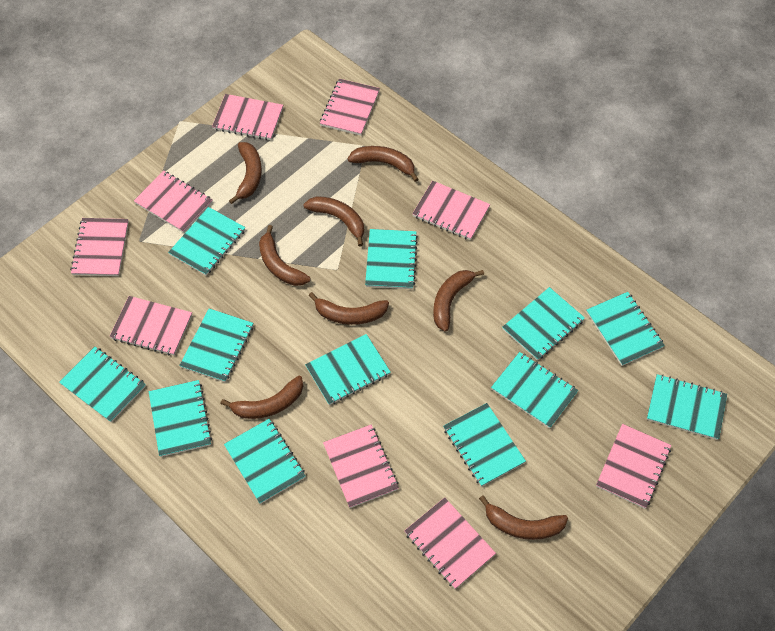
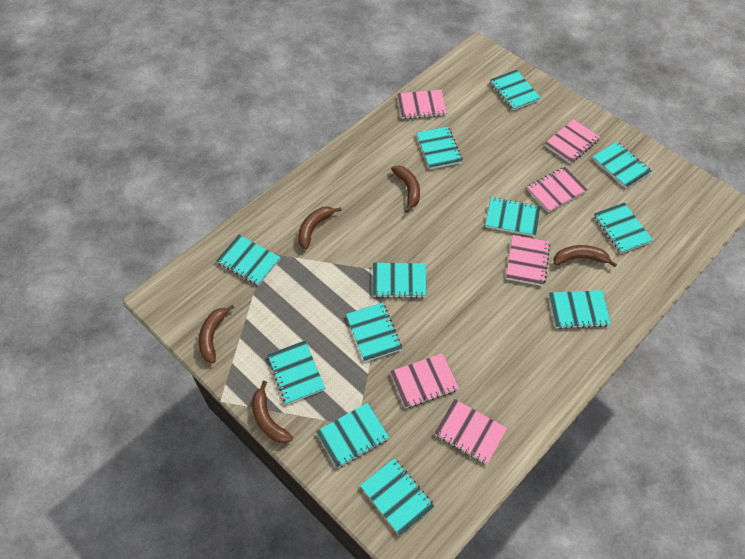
brown banana: 8 -> 5
pink notebook: 9 -> 6

